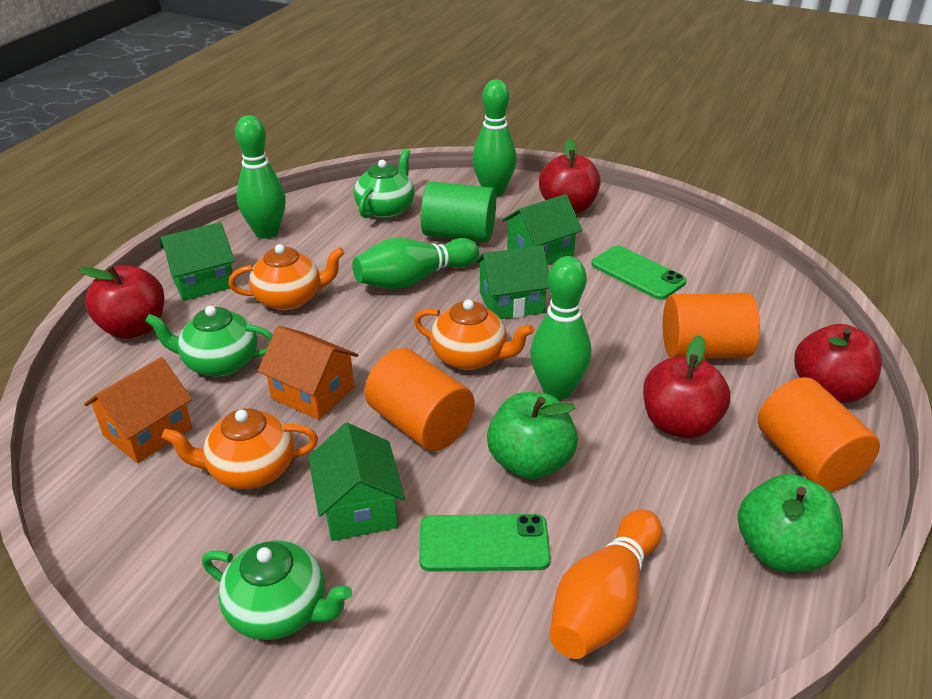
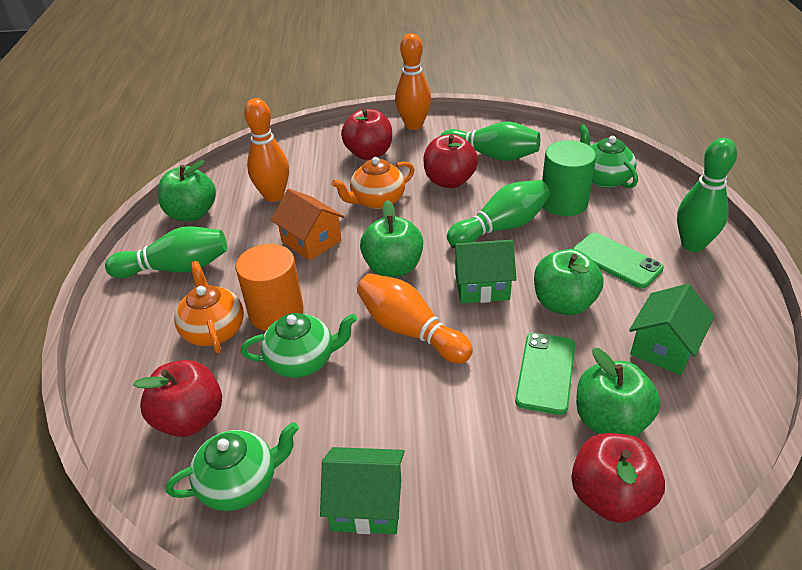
green apple: 2 -> 4
green house: 4 -> 3
orange bowling pin: 1 -> 3
orange cylinder: 3 -> 1
orange house: 2 -> 1
orange teapot: 3 -> 2

